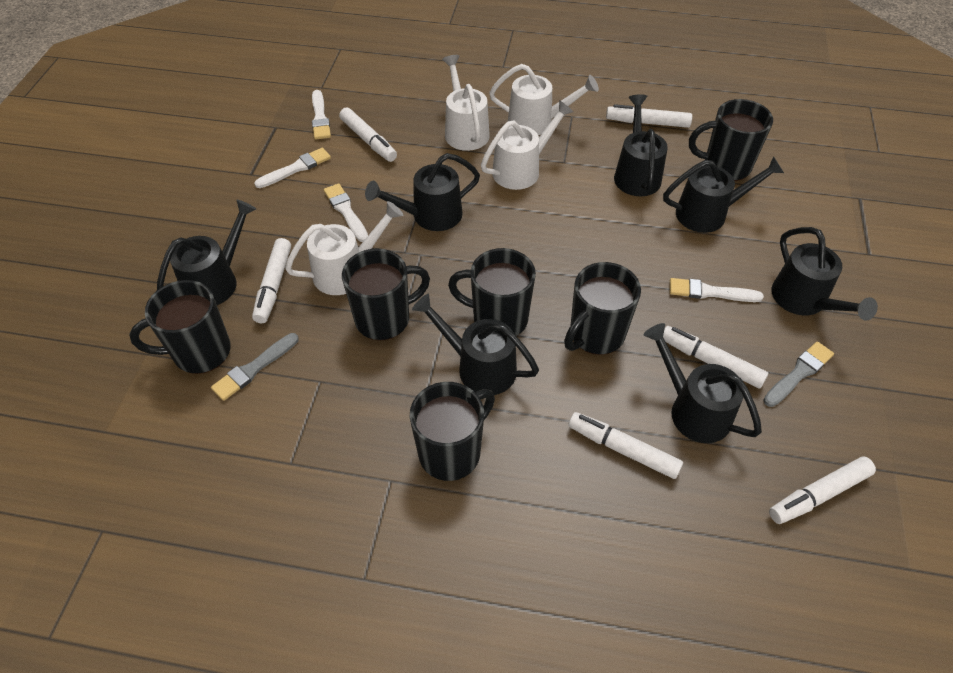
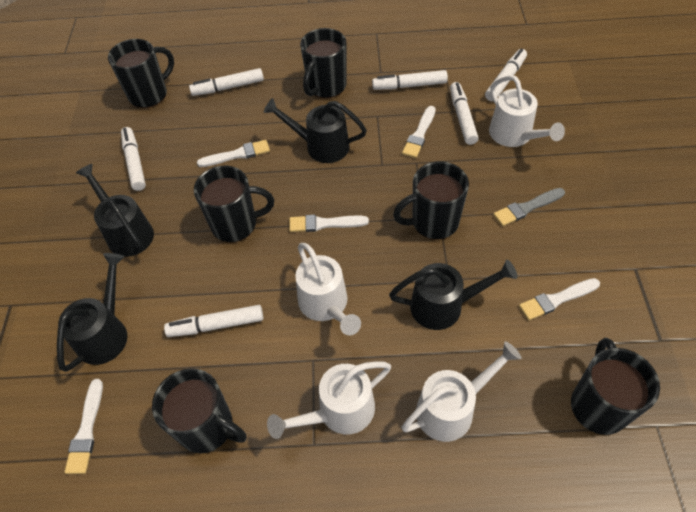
black watering can: 7 -> 4
grey brush: 2 -> 1
white brush: 4 -> 5

